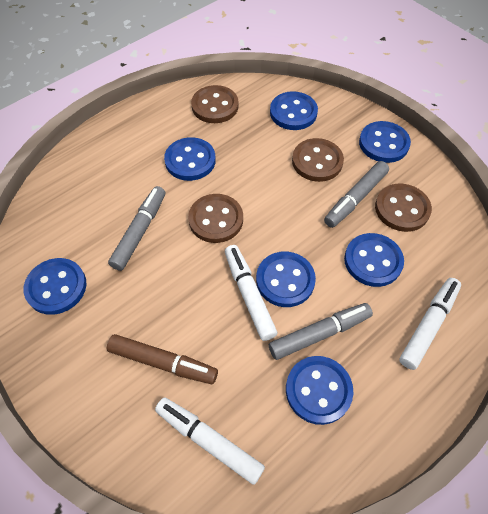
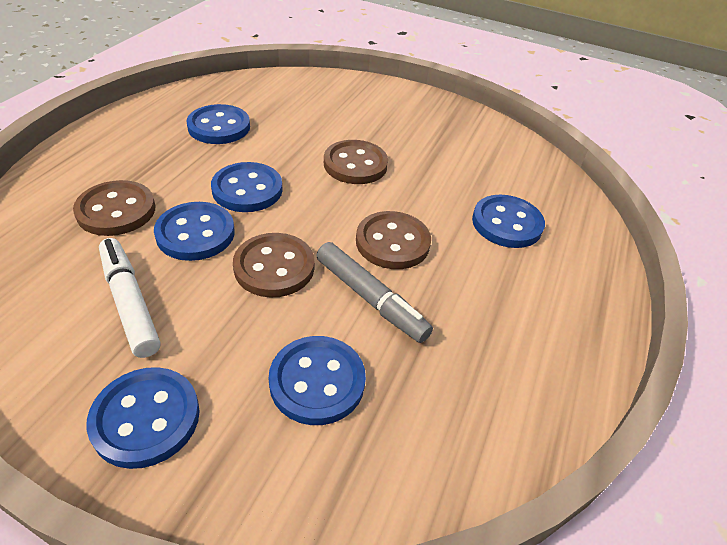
blue button: 7 -> 6
brown marker: 1 -> 0
grey marker: 3 -> 1
white marker: 3 -> 1

